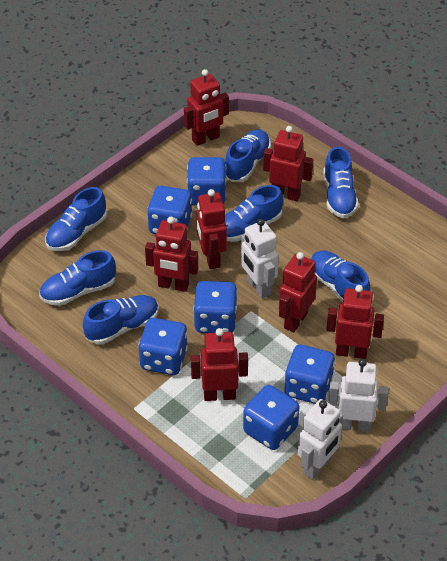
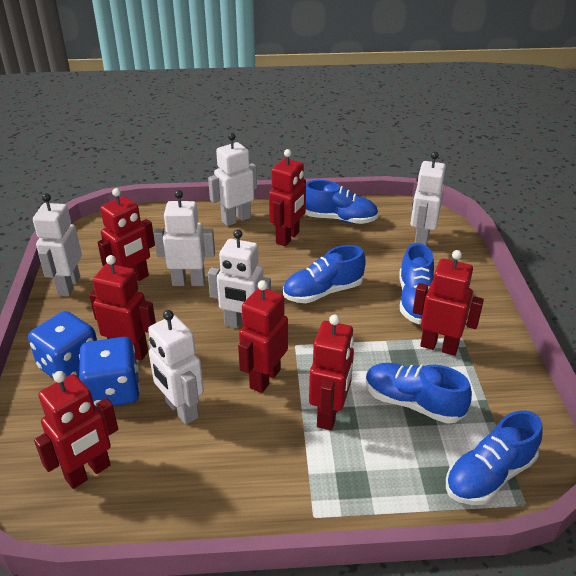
blue dice: 6 -> 2
blue shoe: 7 -> 5
white robot: 3 -> 6

